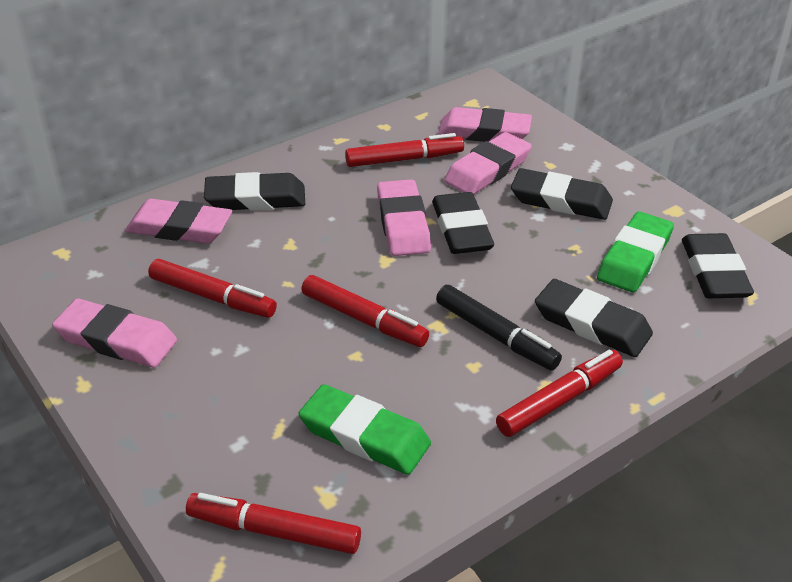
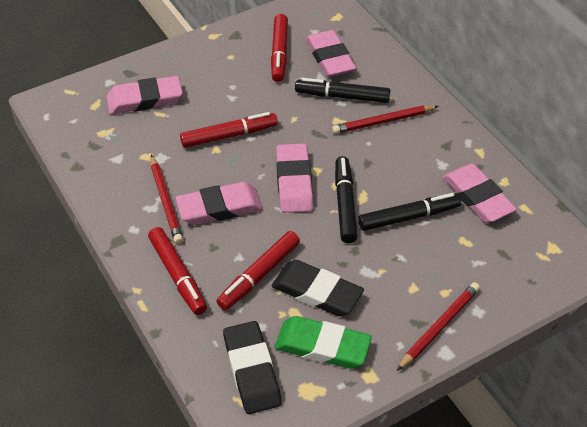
black eraser: 5 -> 2
black marker: 1 -> 3
green eraser: 2 -> 1
red marker: 5 -> 4
red pencil: 0 -> 3

